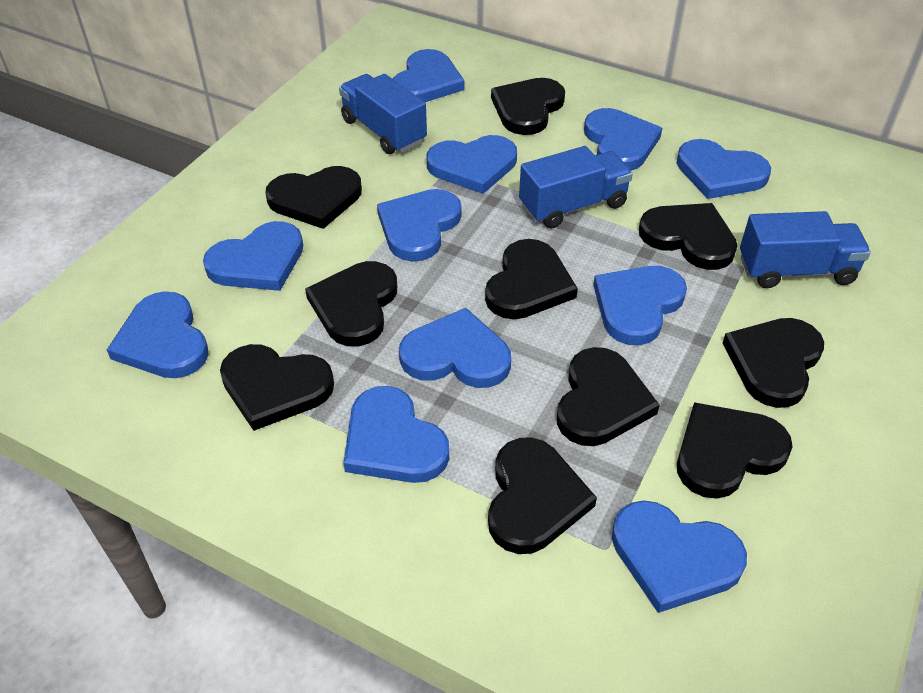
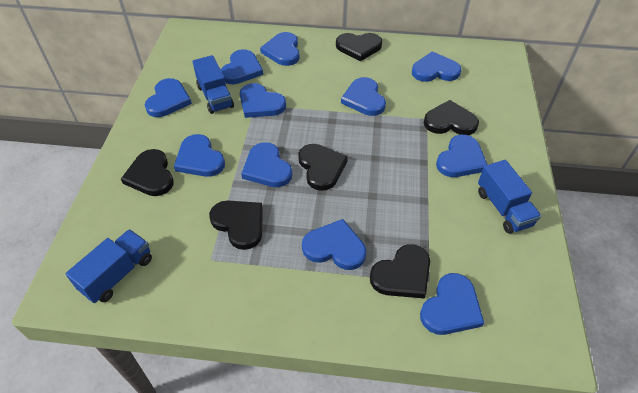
black heart: 10 -> 6

